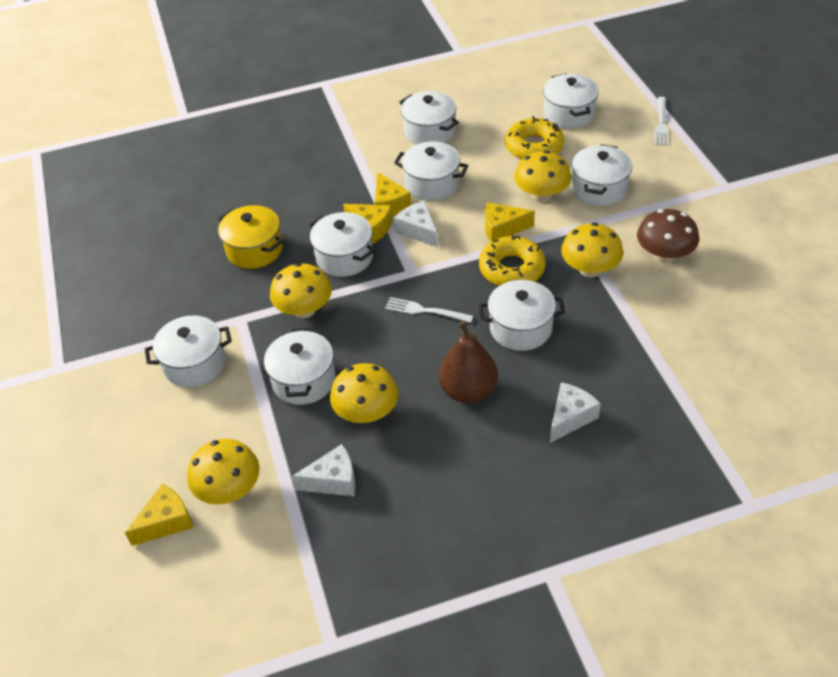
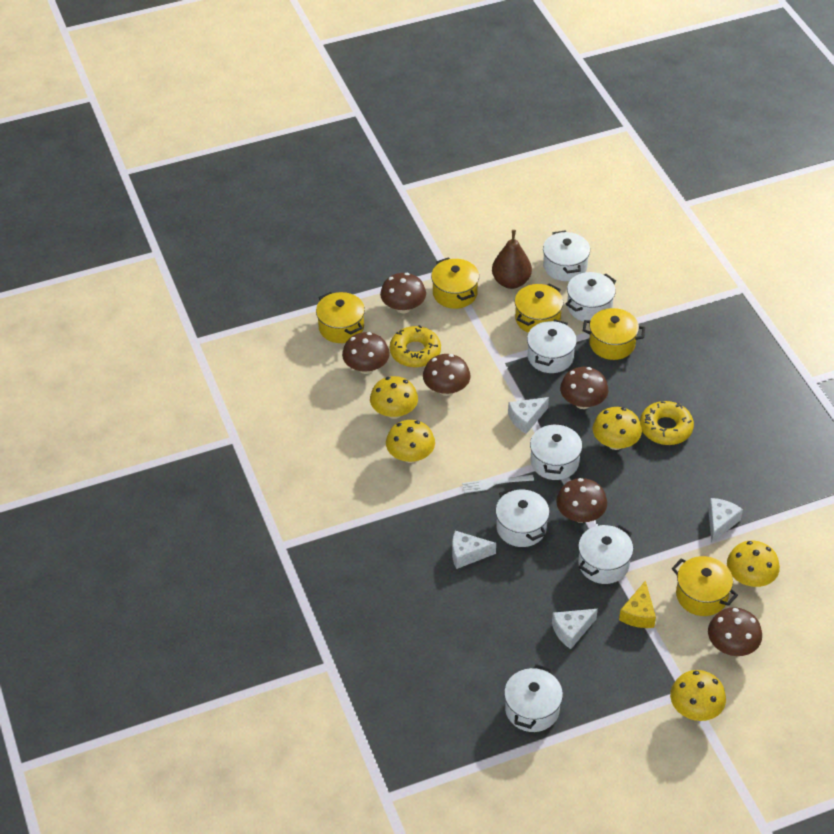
brown mushroom: 1 -> 6
white cheese: 3 -> 4
white fork: 2 -> 1
white pot: 8 -> 7
yellow cheese: 4 -> 1
yellow pot: 1 -> 5

